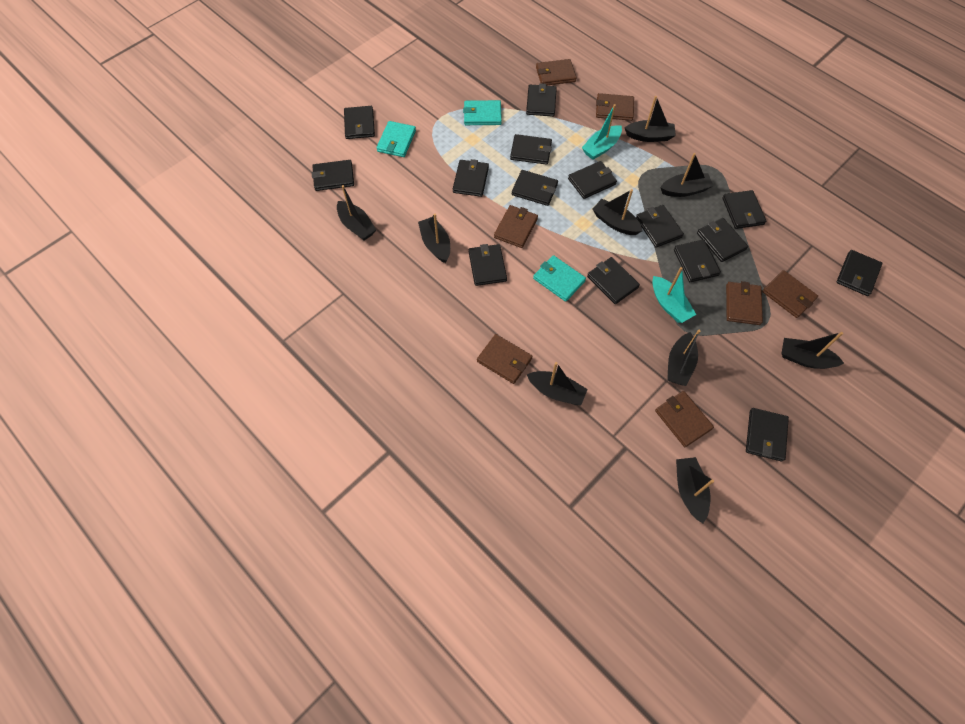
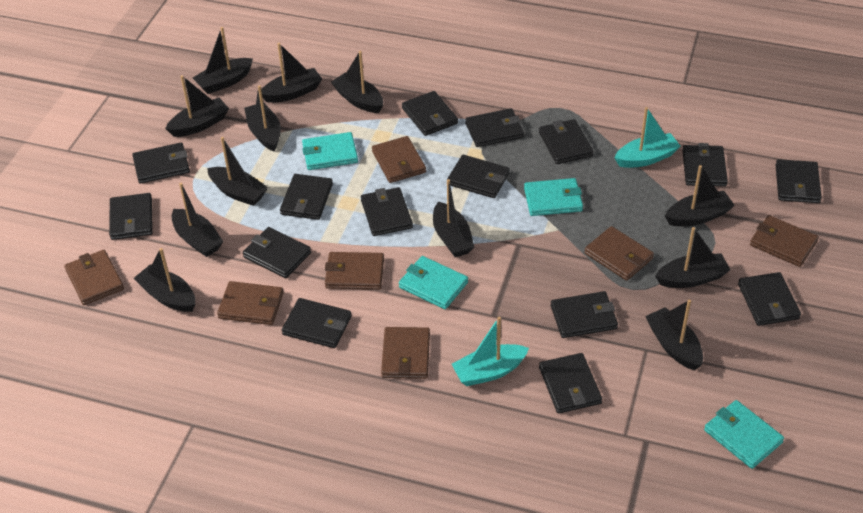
black boat: 9 -> 12
turquoise wallet: 3 -> 4

